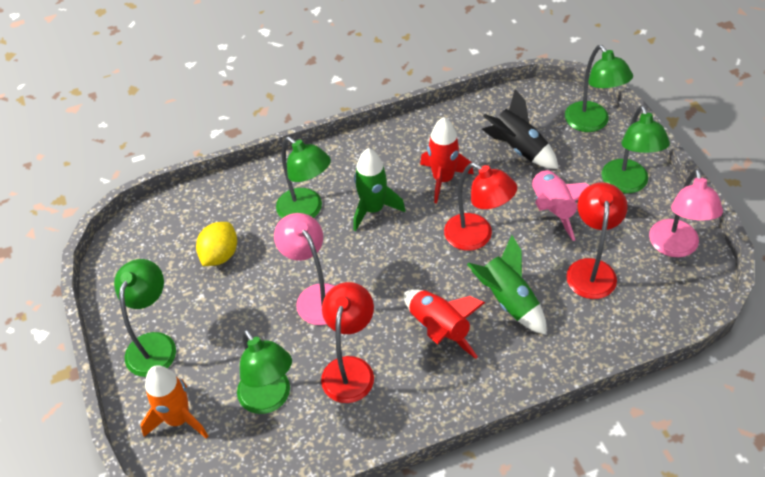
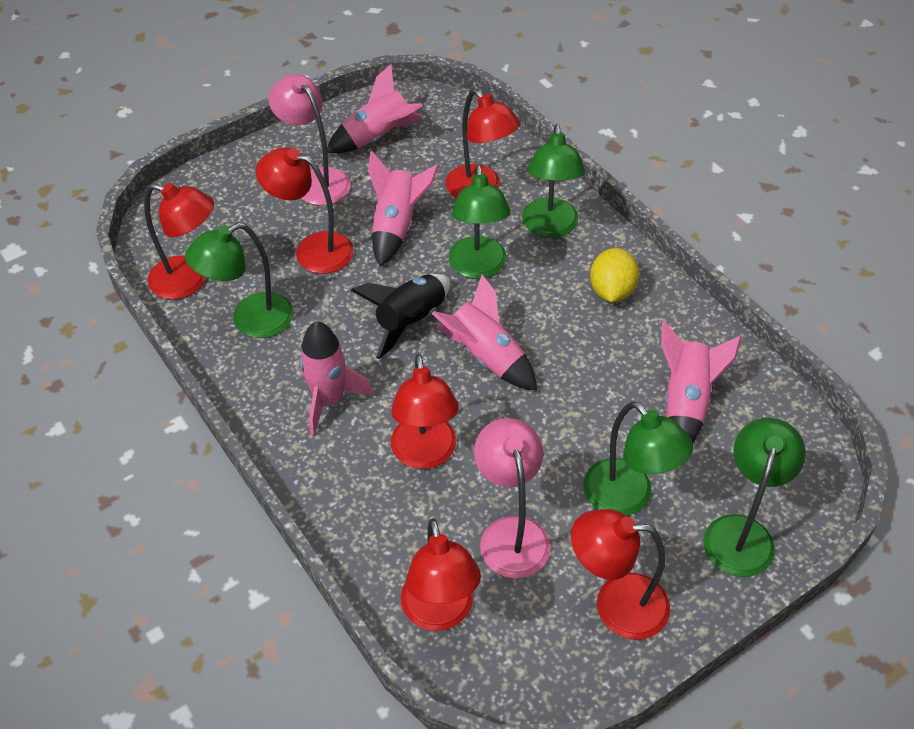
green rocket: 2 -> 0
orange rocket: 1 -> 0
pink rocket: 1 -> 5
red lamp: 3 -> 6
red rocket: 2 -> 0

